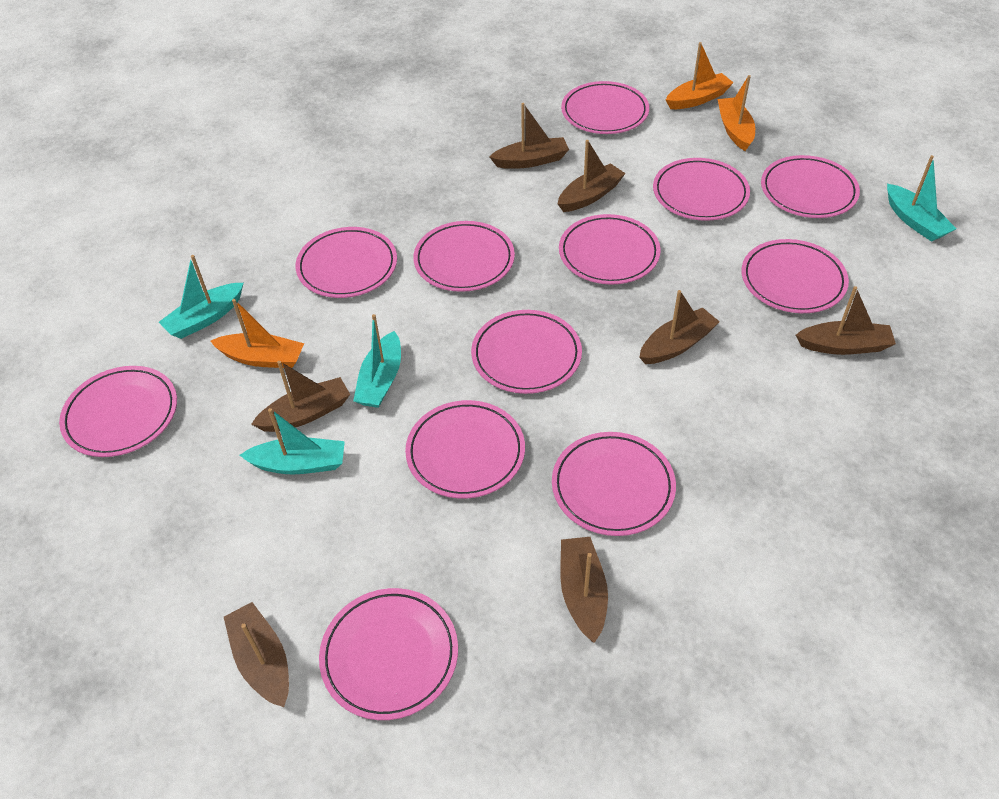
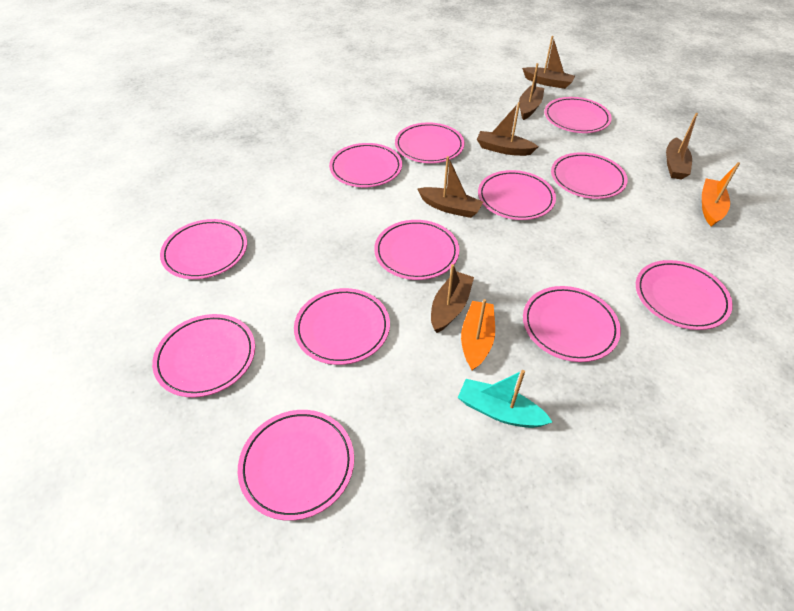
brown boat: 7 -> 6
orange boat: 3 -> 2
turquoise boat: 4 -> 1

